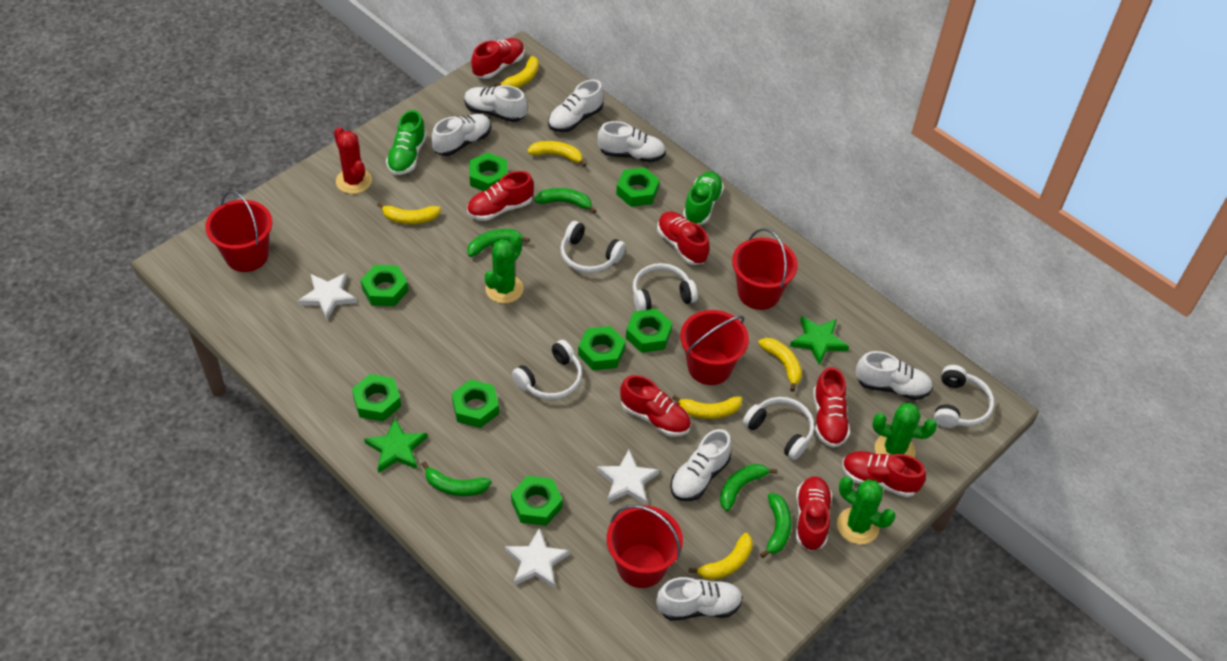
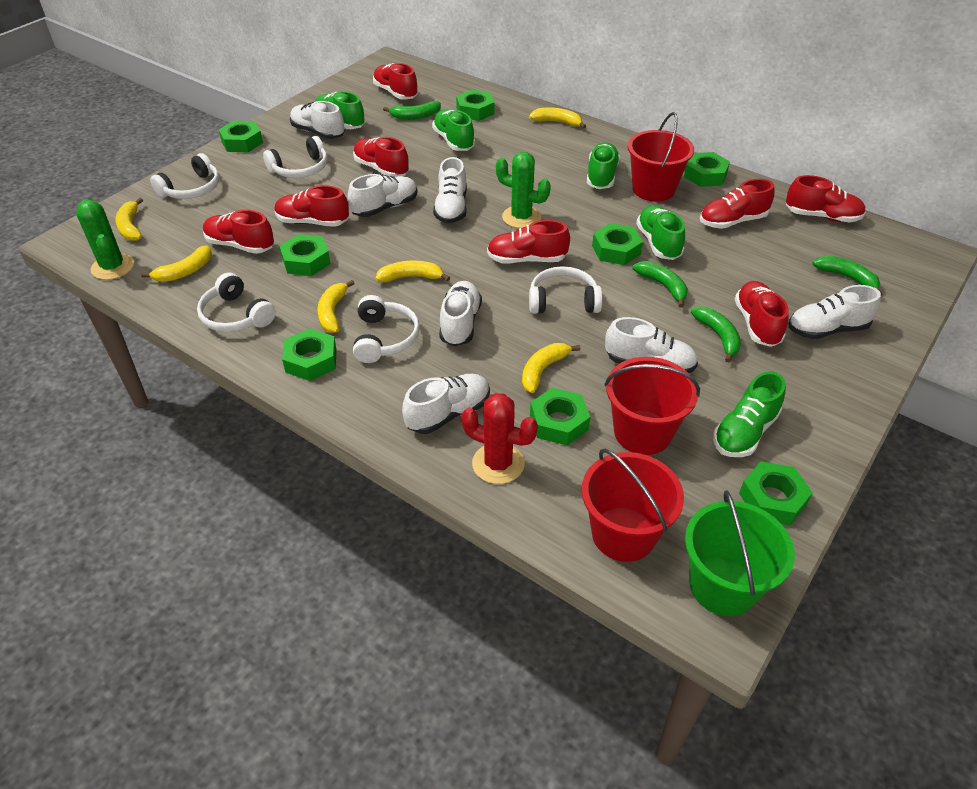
green banana: 5 -> 4
green bucket: 0 -> 1
green cactus: 3 -> 2
green shoe: 2 -> 5
green star: 2 -> 0
red bucket: 4 -> 3
red shoe: 7 -> 8
white star: 3 -> 0

